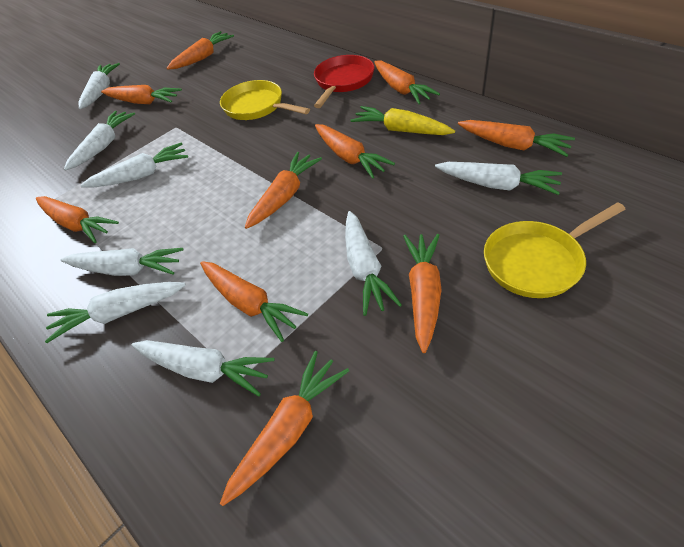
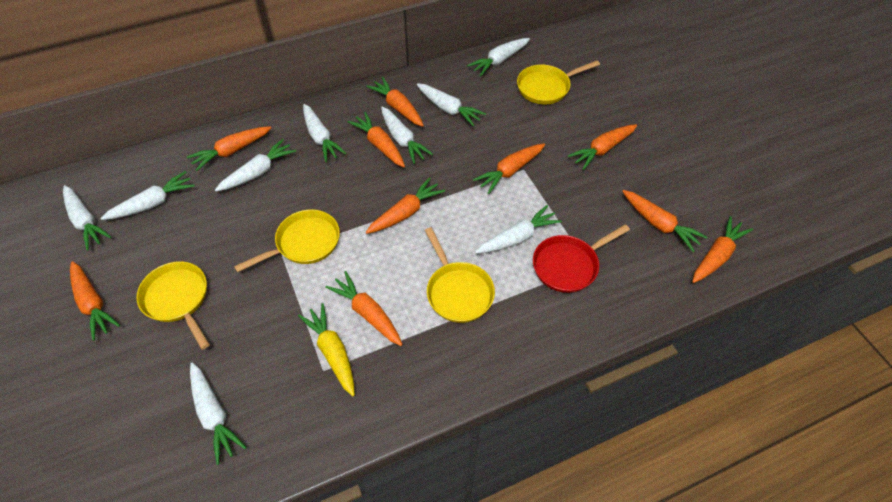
white carrot: 8 -> 9
yellow pan: 2 -> 4

